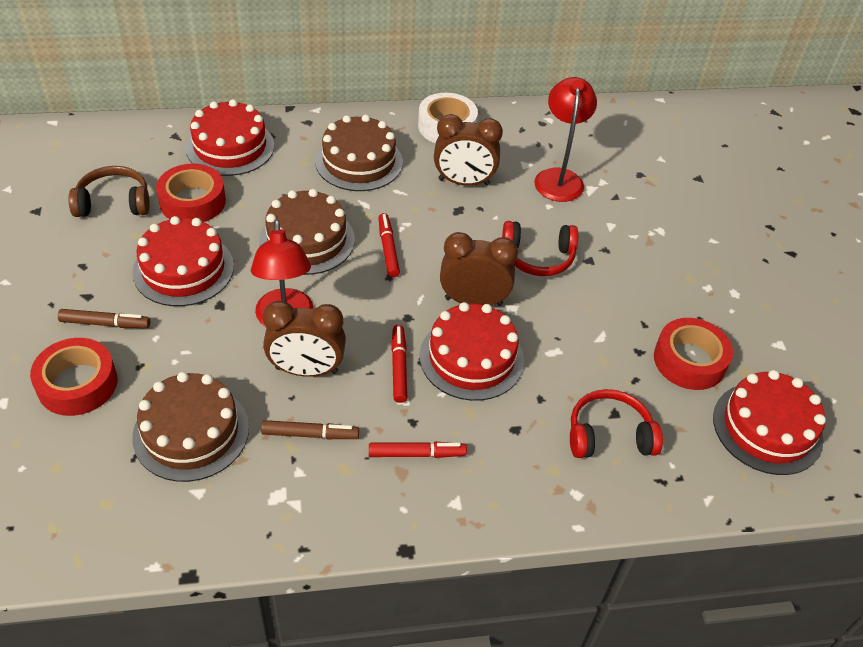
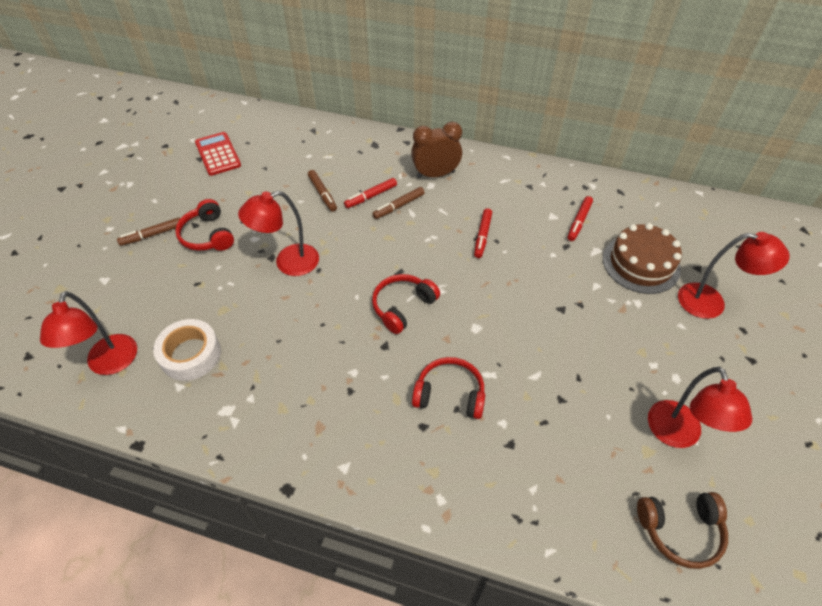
brown cake: 3 -> 1
brown clock: 3 -> 1
brown marker: 2 -> 3
red cake: 4 -> 0
red calculator: 0 -> 1
red headphones: 2 -> 3
red lamp: 2 -> 4
red tape: 3 -> 0

